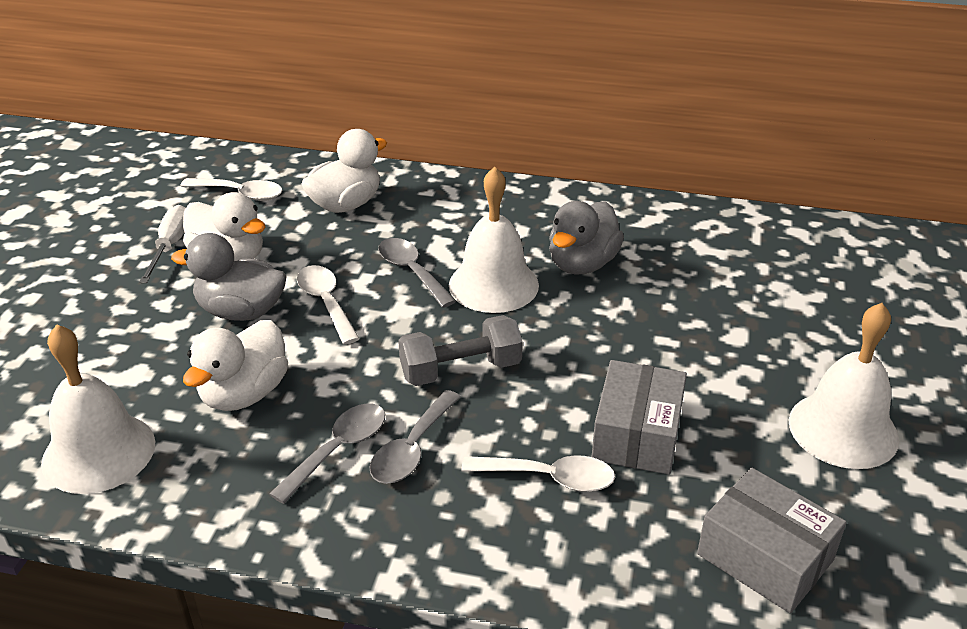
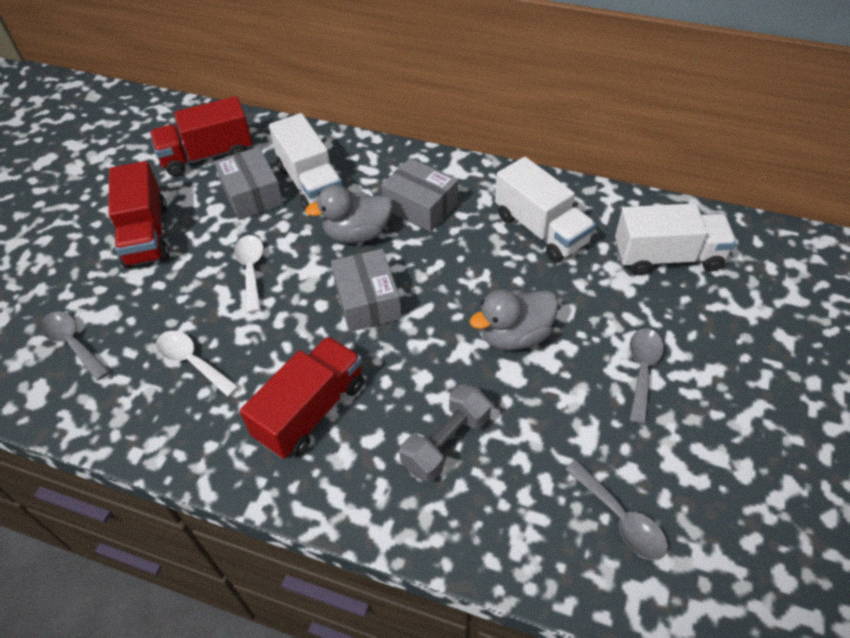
grey box: 2 -> 3
red truck: 0 -> 3
white bell: 3 -> 0
white duck: 3 -> 0
white screwdriver: 1 -> 0
white spoon: 3 -> 2
white truck: 0 -> 3

